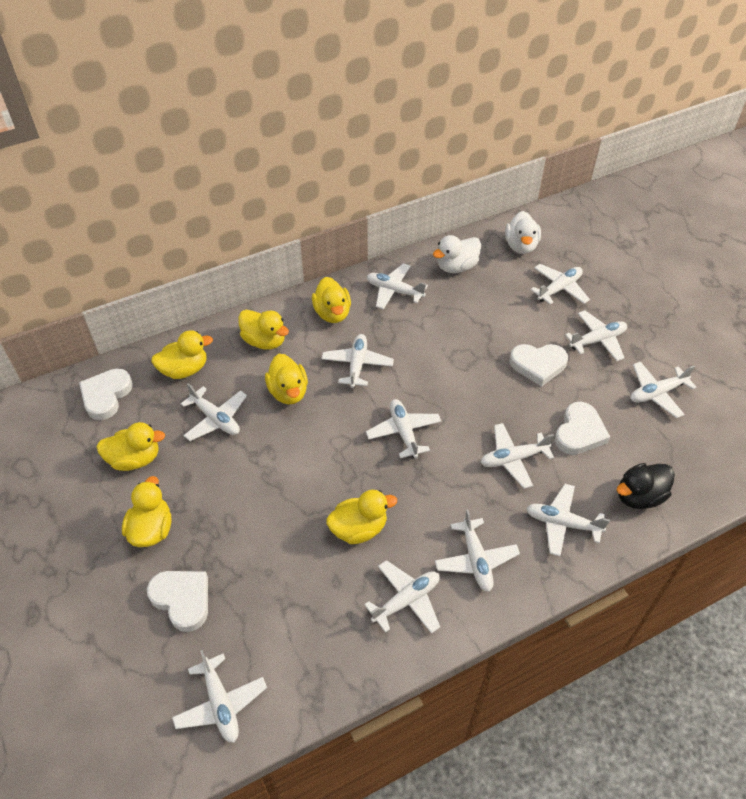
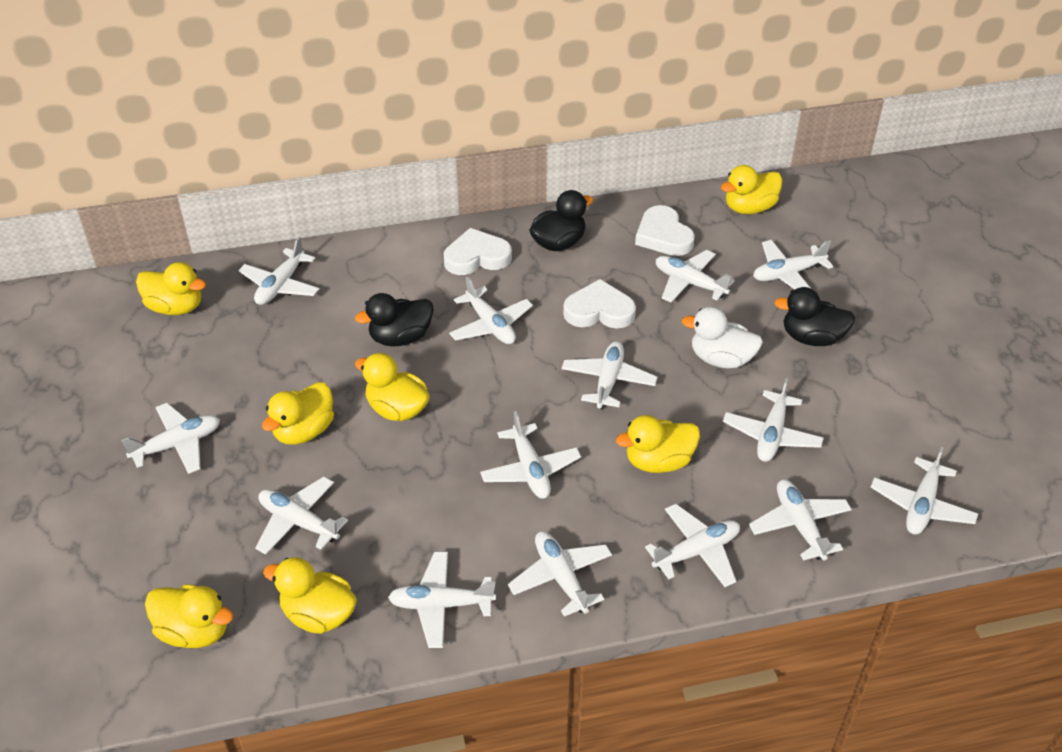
black duck: 1 -> 3
white duck: 2 -> 1
white heart: 4 -> 3
white plane: 12 -> 14

